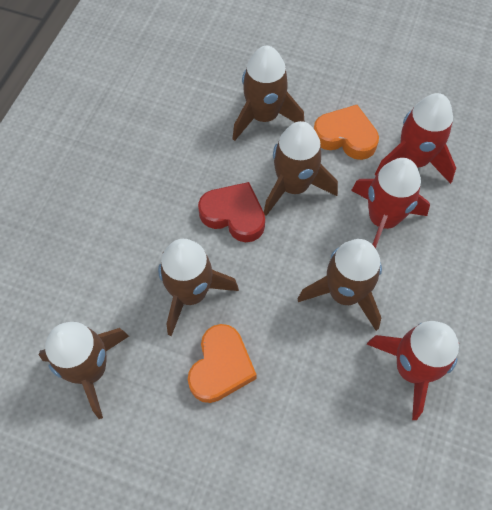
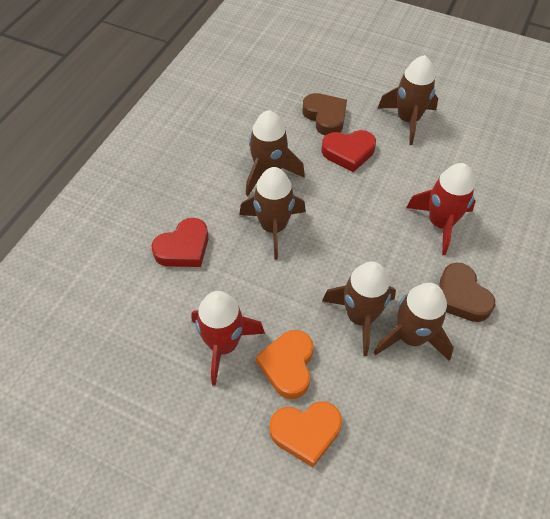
brown heart: 0 -> 2
red heart: 1 -> 2
red rocket: 3 -> 2

